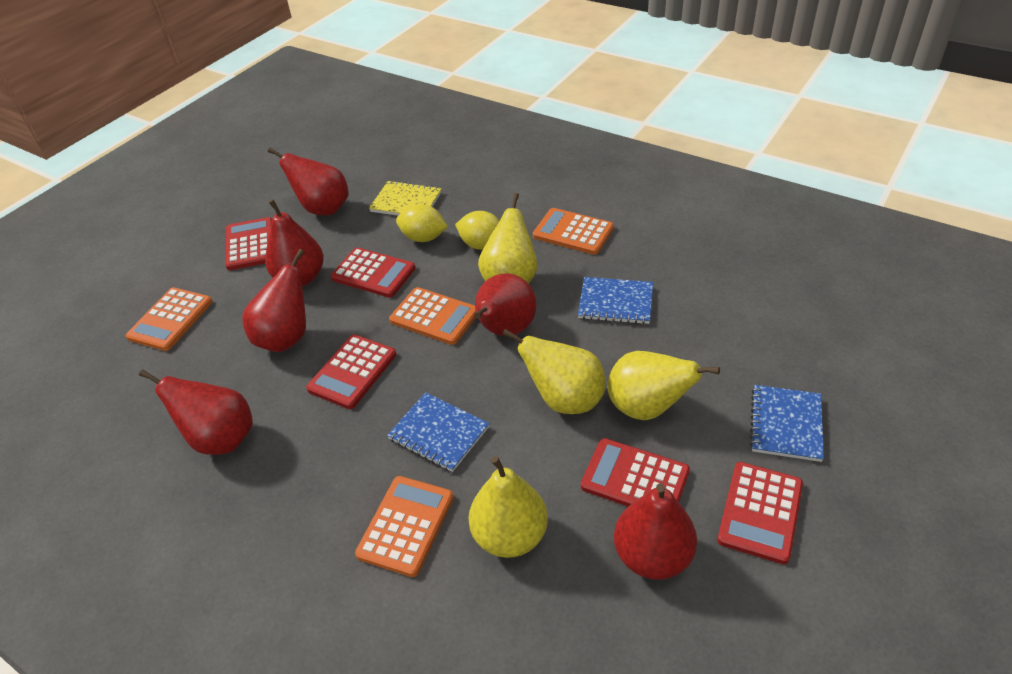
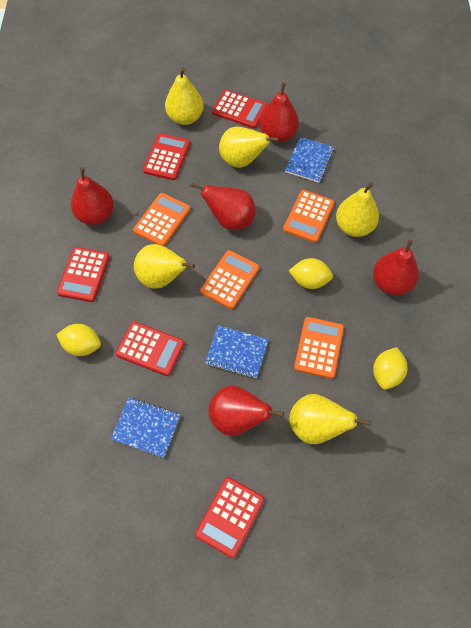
red pear: 6 -> 5
yellow lemon: 2 -> 3
yellow notebook: 1 -> 0
yellow pear: 4 -> 5

